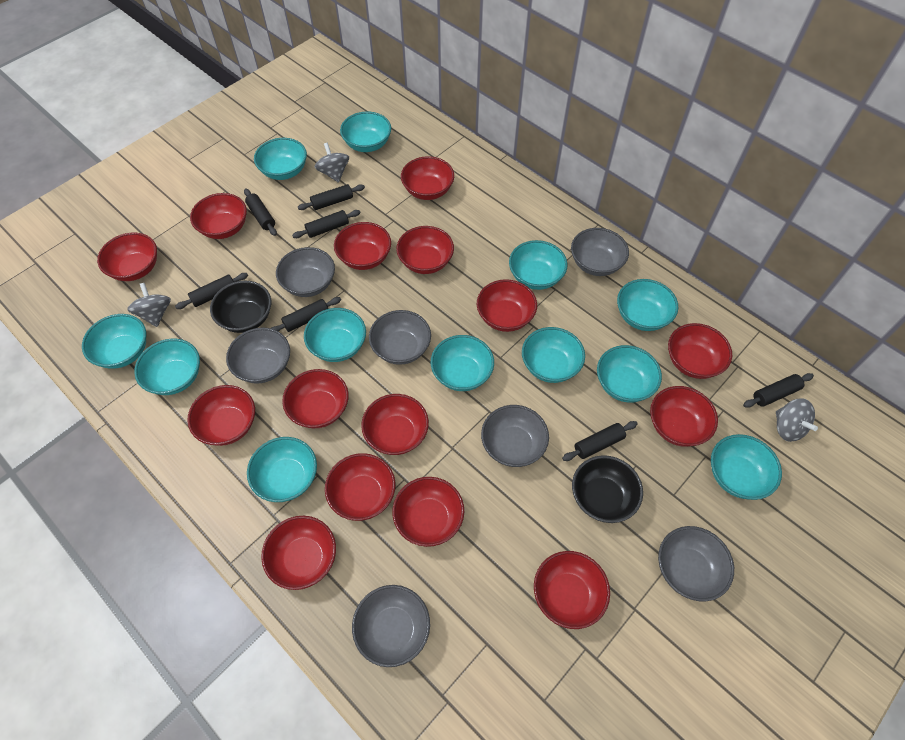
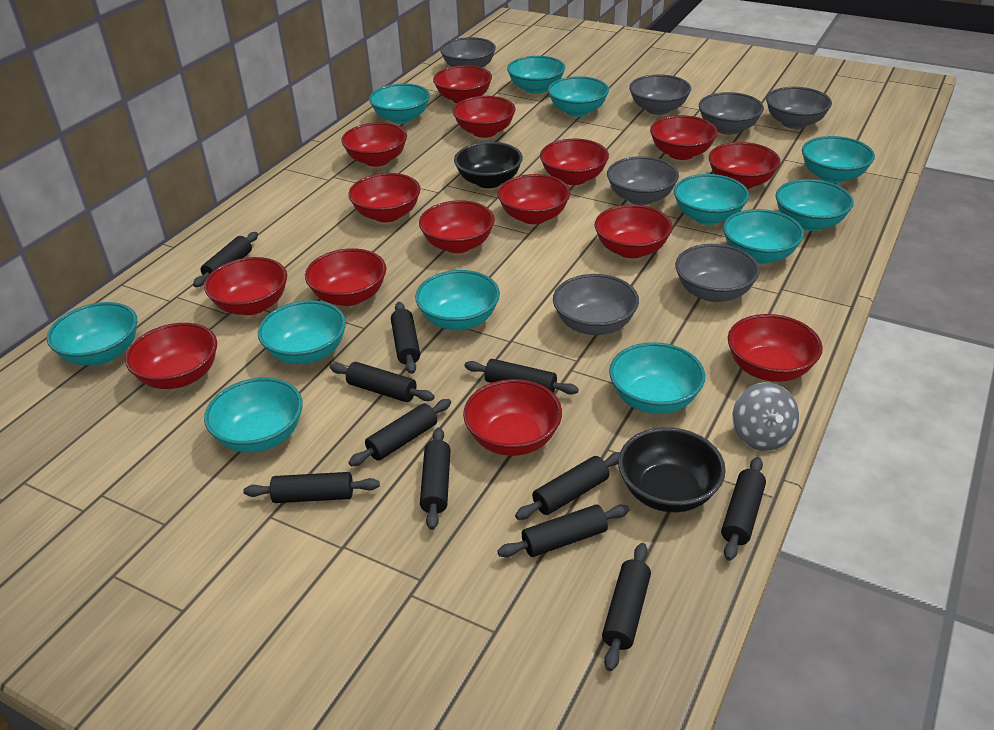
black rolling pin: 7 -> 11
grey spinning top: 3 -> 1

